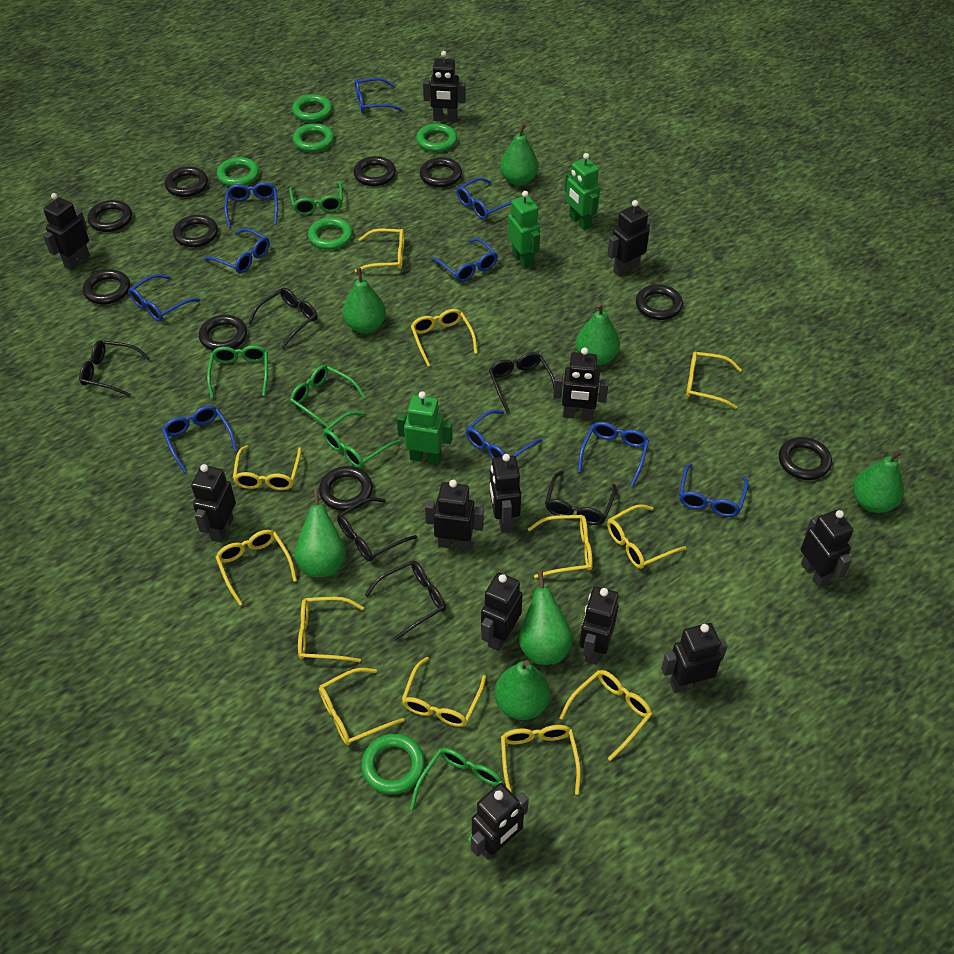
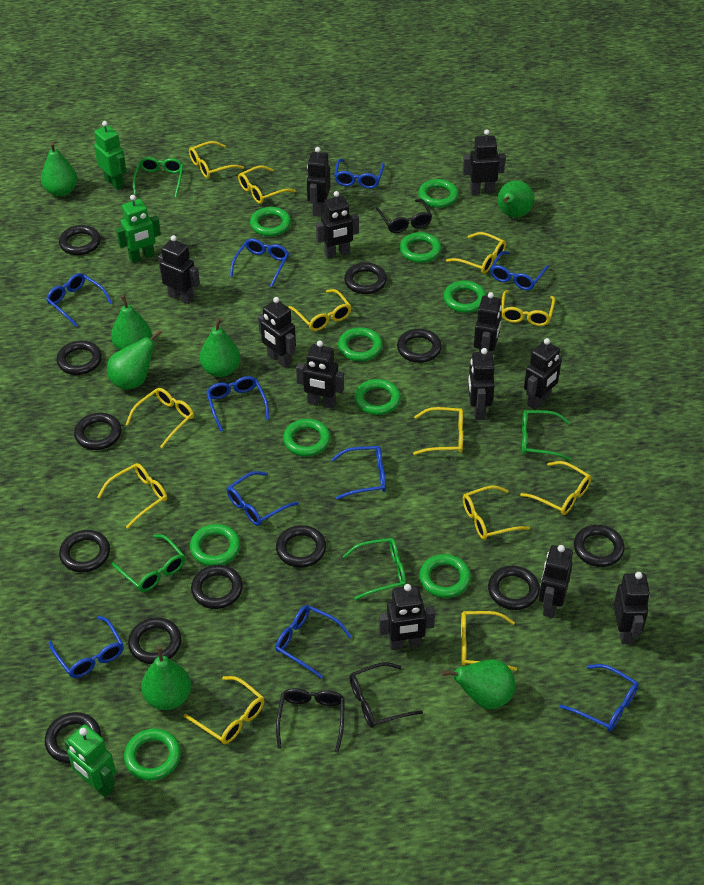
black glasses: 6 -> 3
black ring: 10 -> 12
green glasses: 5 -> 4
green ring: 6 -> 10

